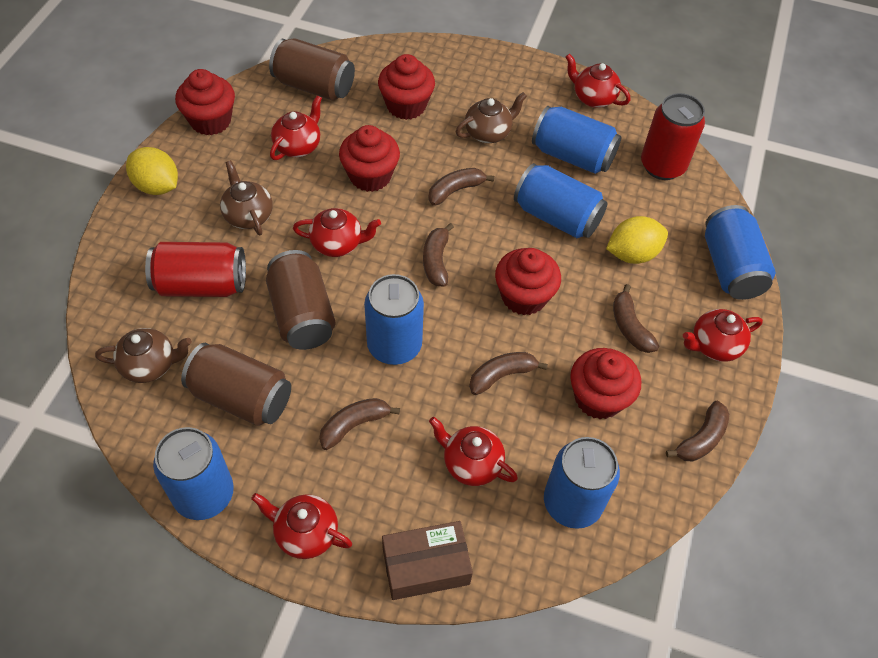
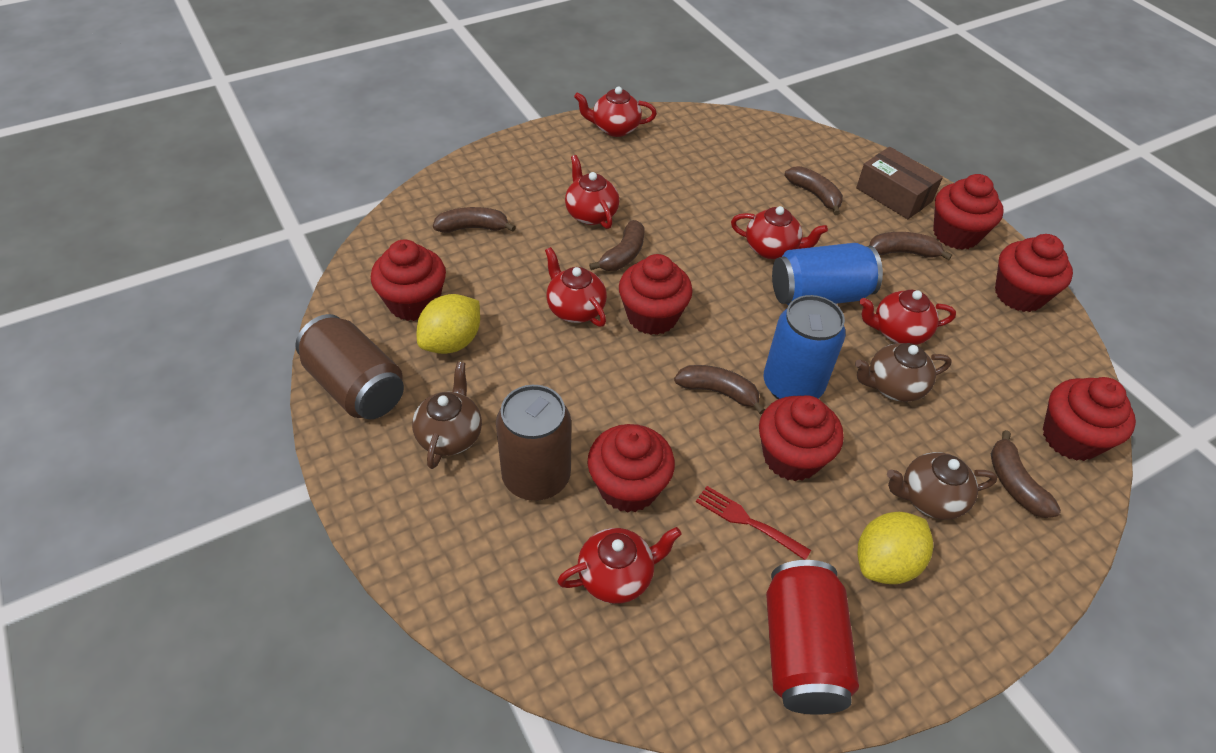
blue can: 6 -> 2
brown can: 3 -> 2
red can: 2 -> 1
red cupcake: 5 -> 7
red fork: 0 -> 1

